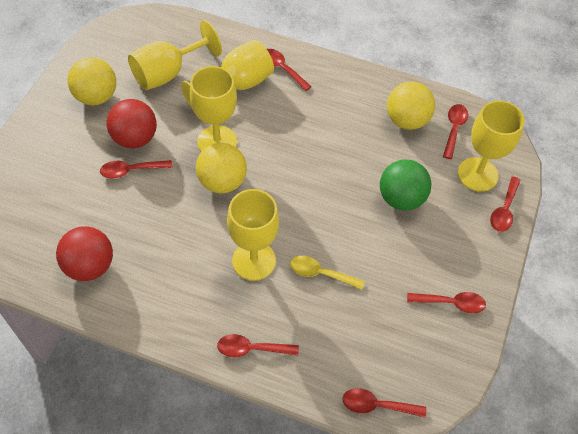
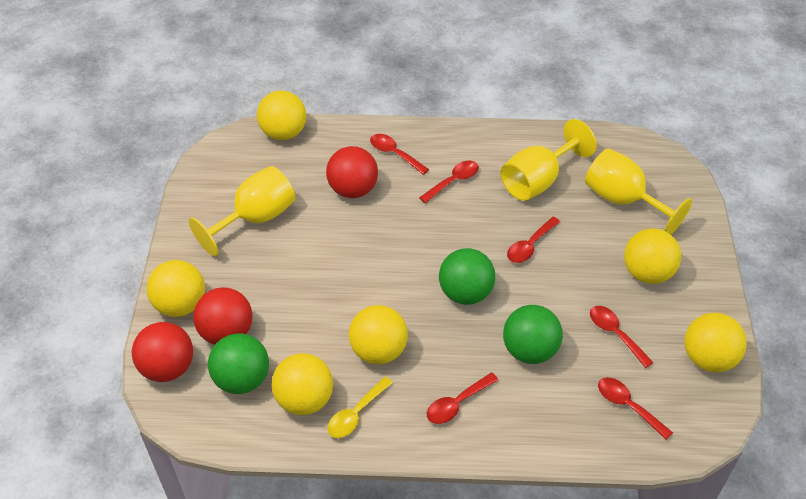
green ball: 1 -> 3
red ball: 2 -> 3
red spoon: 7 -> 6
yellow ball: 3 -> 6
yellow goblet: 5 -> 3

